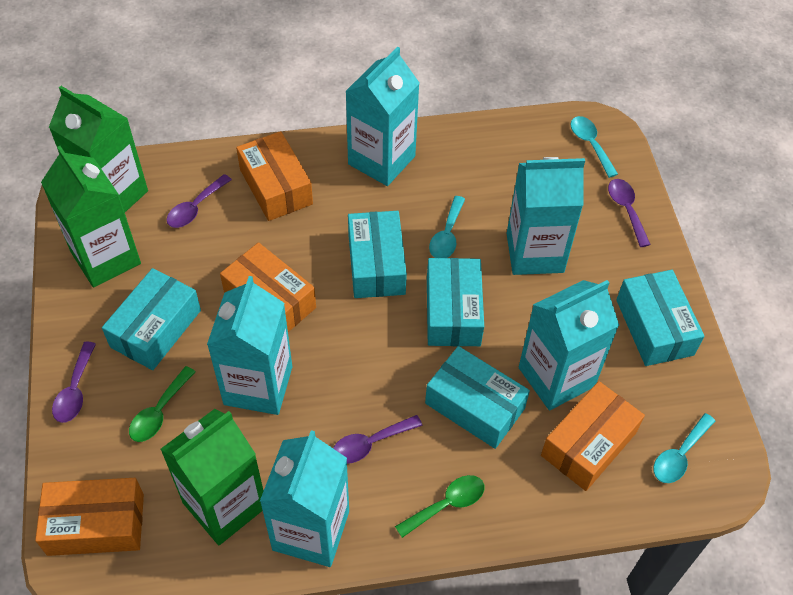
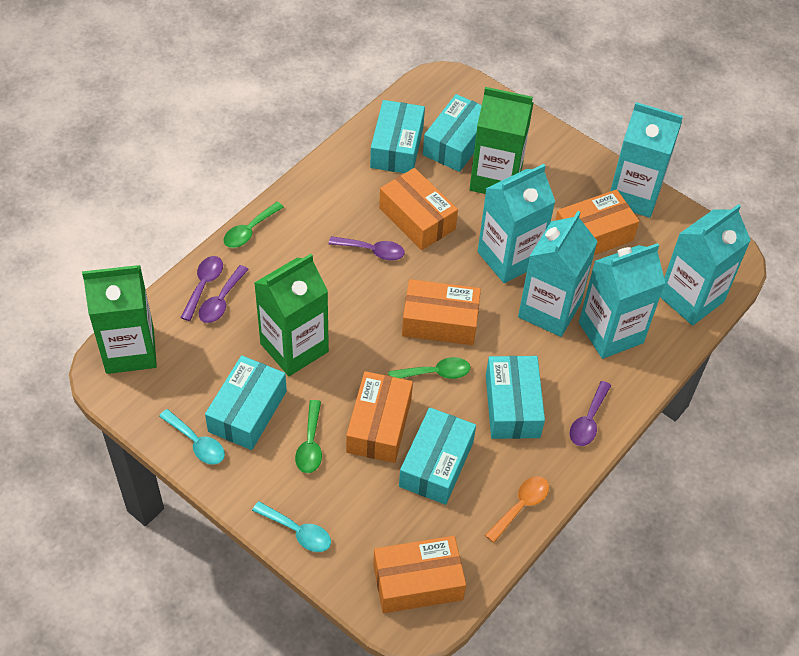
green spoon: 2 -> 3
orange box: 4 -> 5
orange spoon: 0 -> 1
turquoise spoon: 3 -> 2

